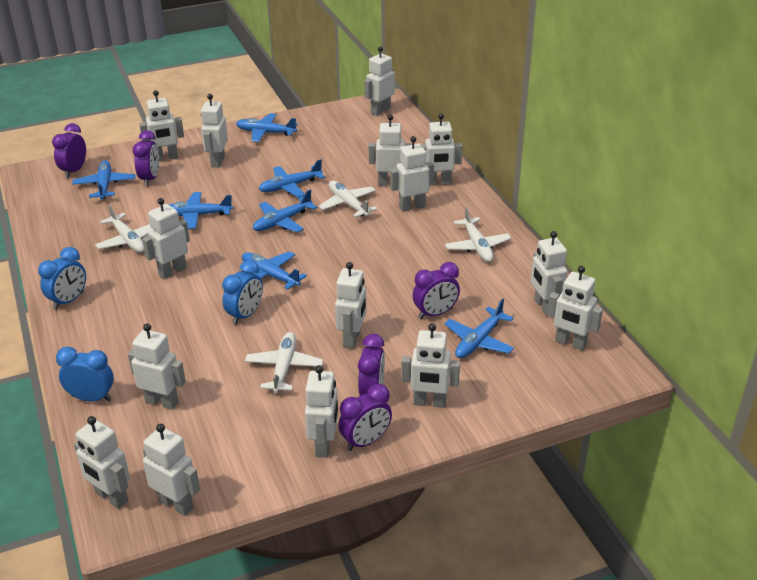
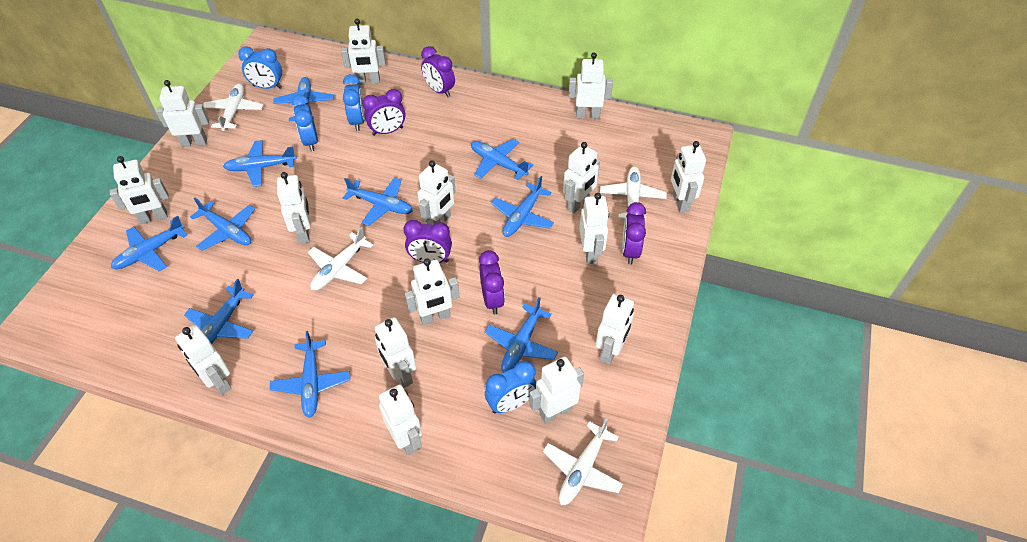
blue clock: 3 -> 4
blue plane: 7 -> 10

